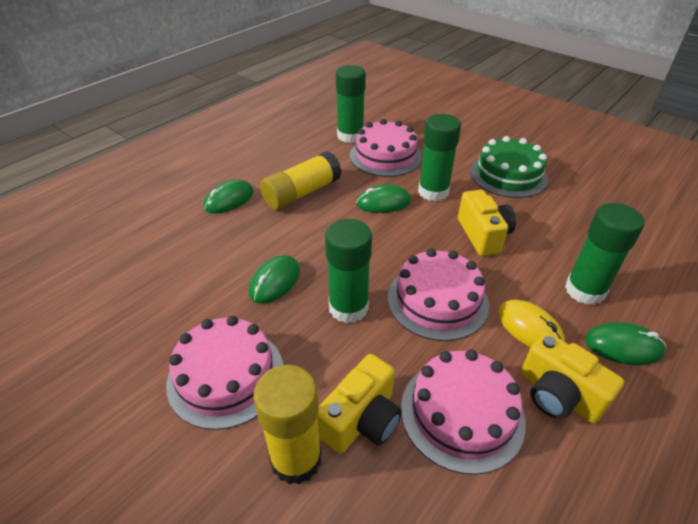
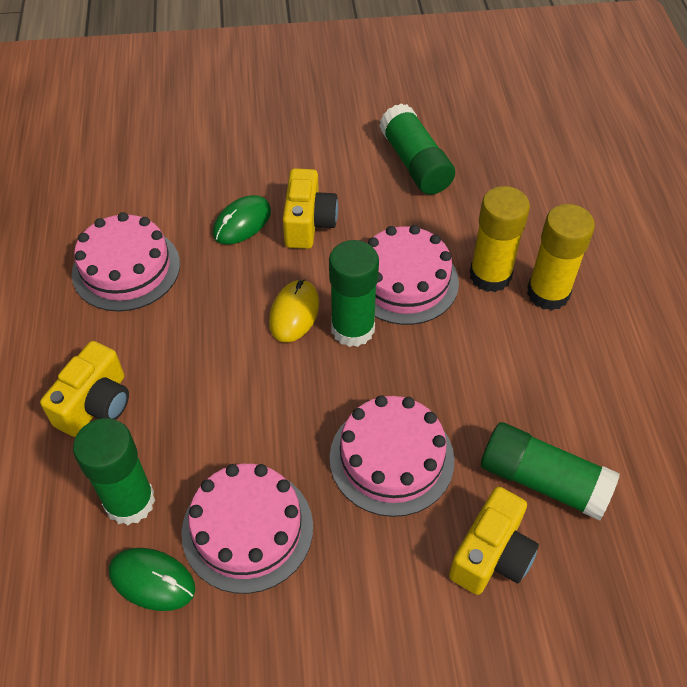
green cake: 1 -> 0
green mouse: 4 -> 2

